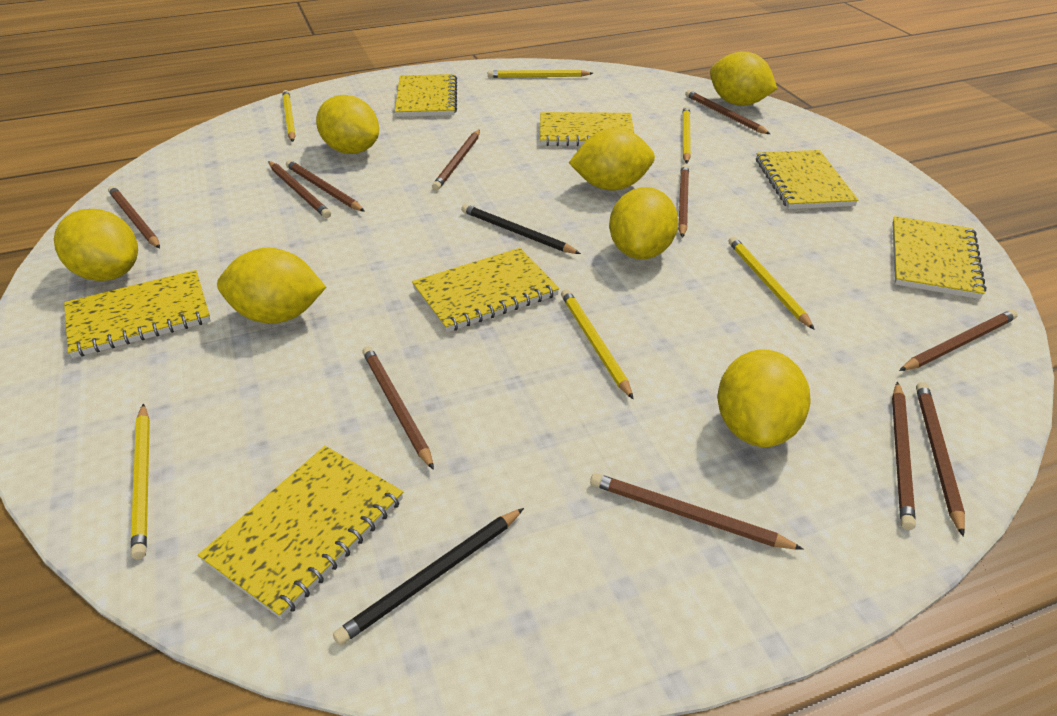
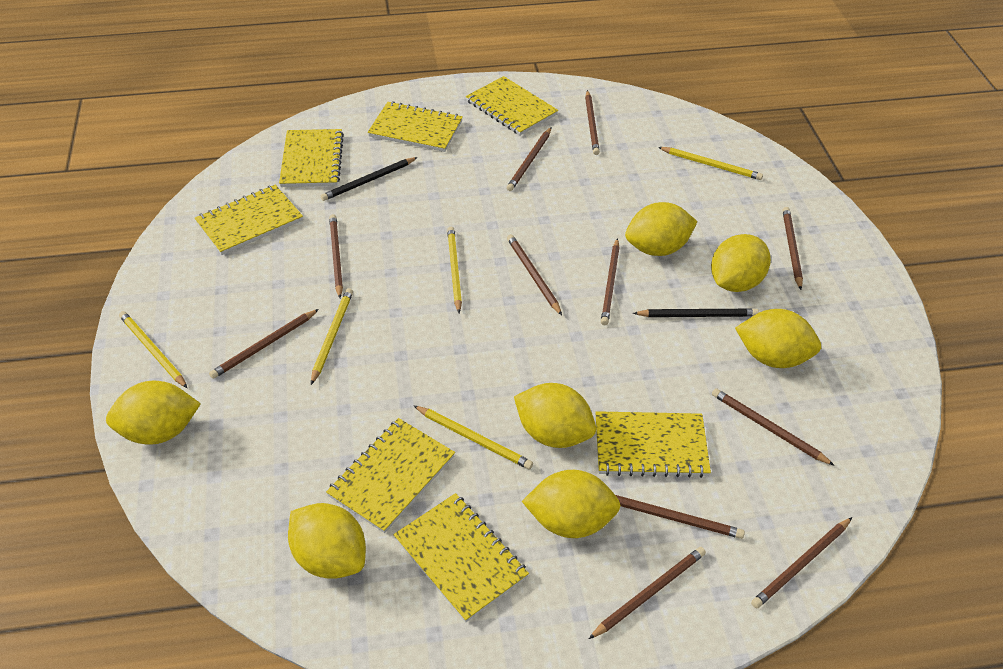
yellow pencil: 6 -> 5

